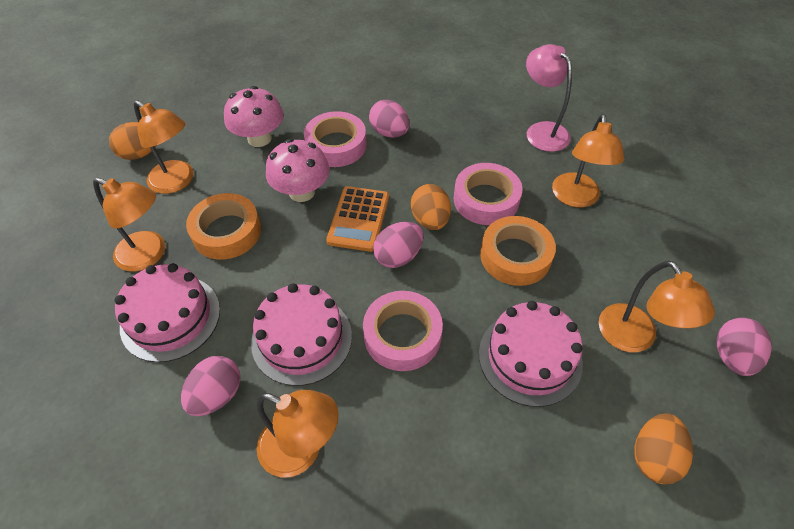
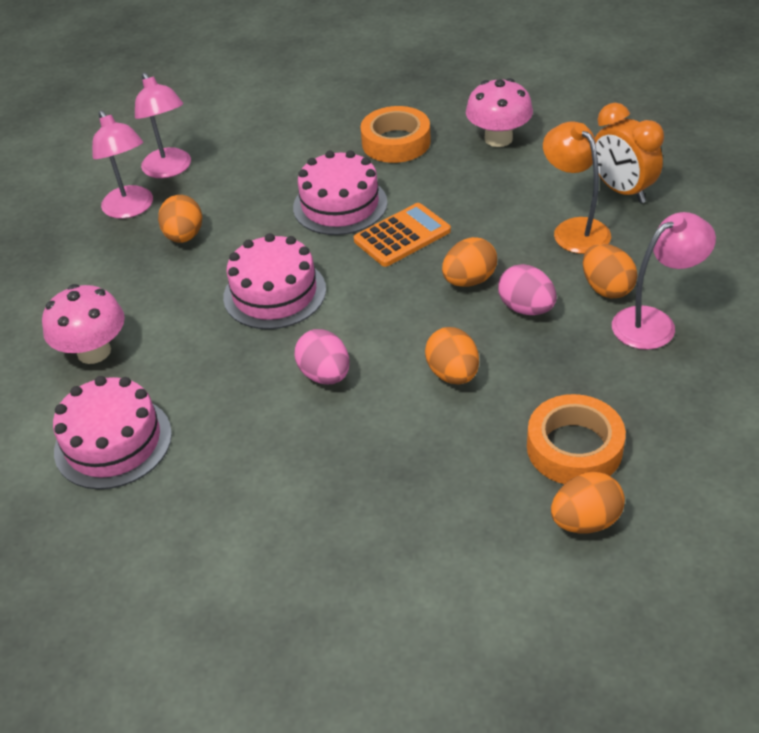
orange clock: 0 -> 1
orange egg: 3 -> 5
orange lamp: 5 -> 1
pink egg: 4 -> 2
pink lamp: 1 -> 3
pink tape: 3 -> 0

